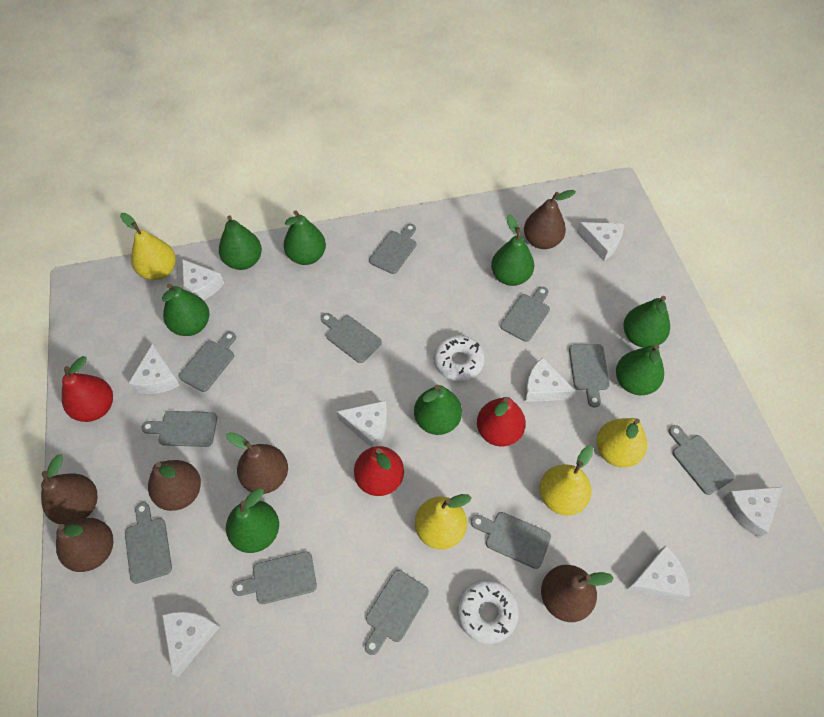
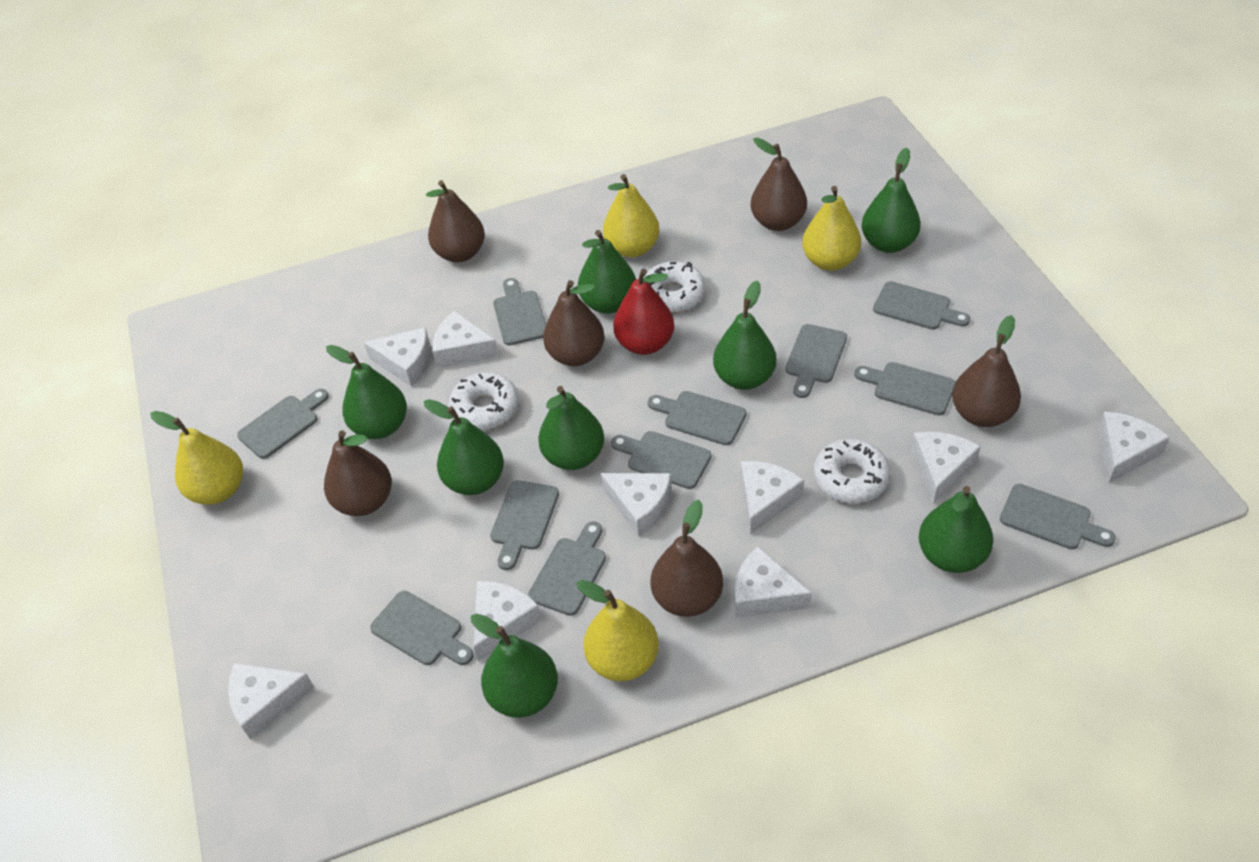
red pear: 3 -> 1
white cheese: 8 -> 9
white donut: 2 -> 3

